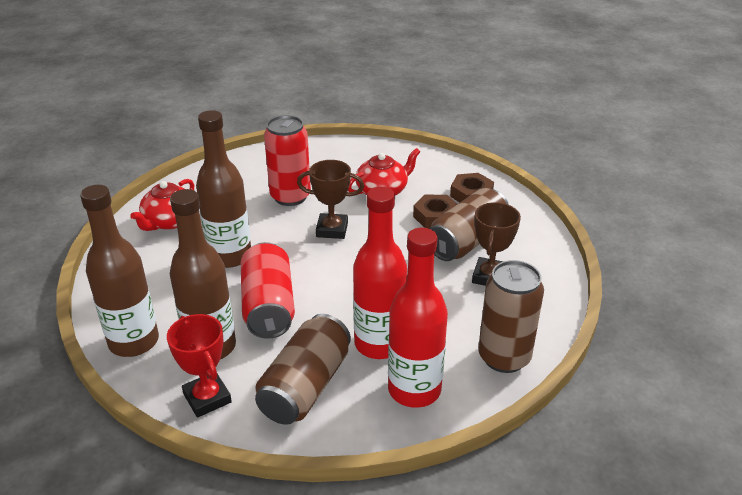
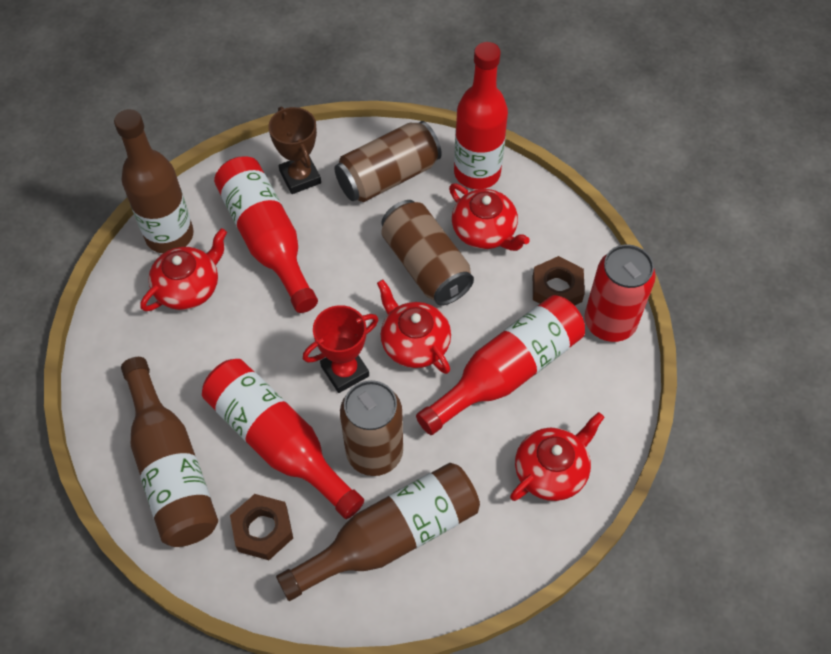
brown trophy: 2 -> 1
red bottle: 2 -> 4
red can: 2 -> 1
red teapot: 2 -> 4

